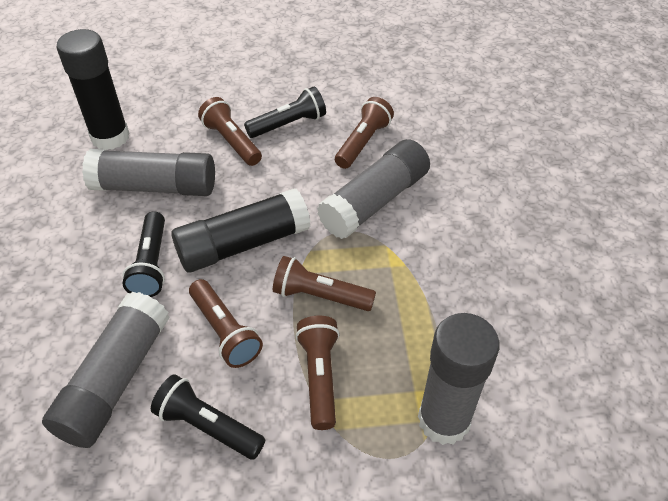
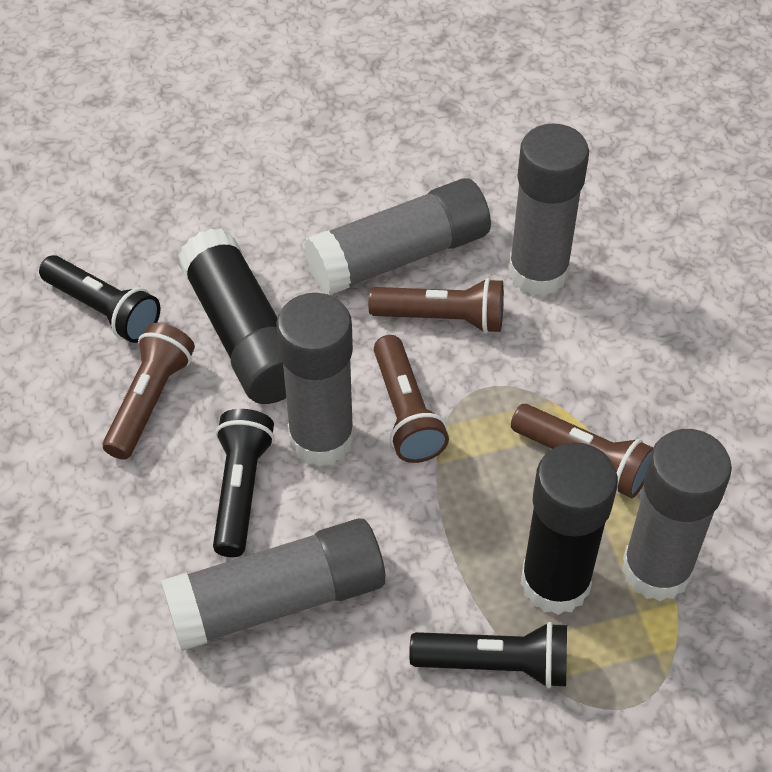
brown flashlight: 5 -> 4
grey glue stick: 4 -> 5

